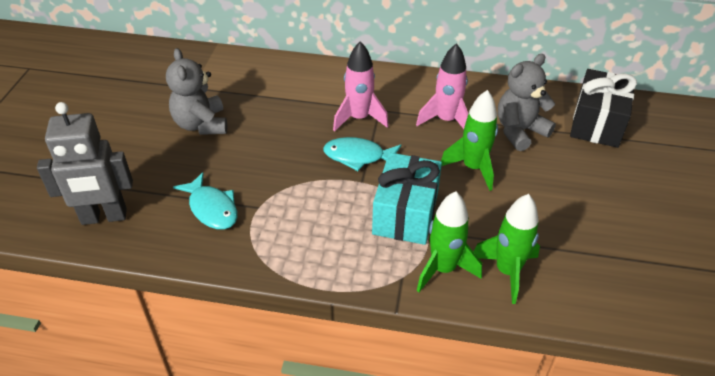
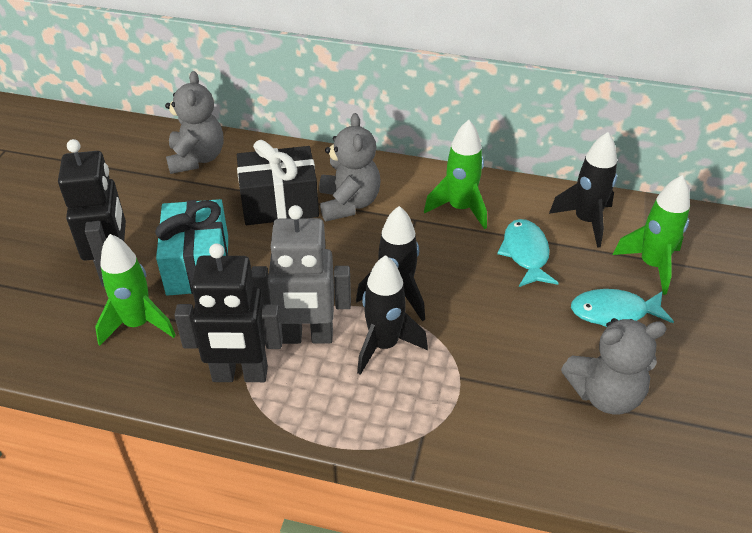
black robot: 0 -> 2
black rocket: 0 -> 3
grey teddy bear: 2 -> 3
pink rocket: 2 -> 0

